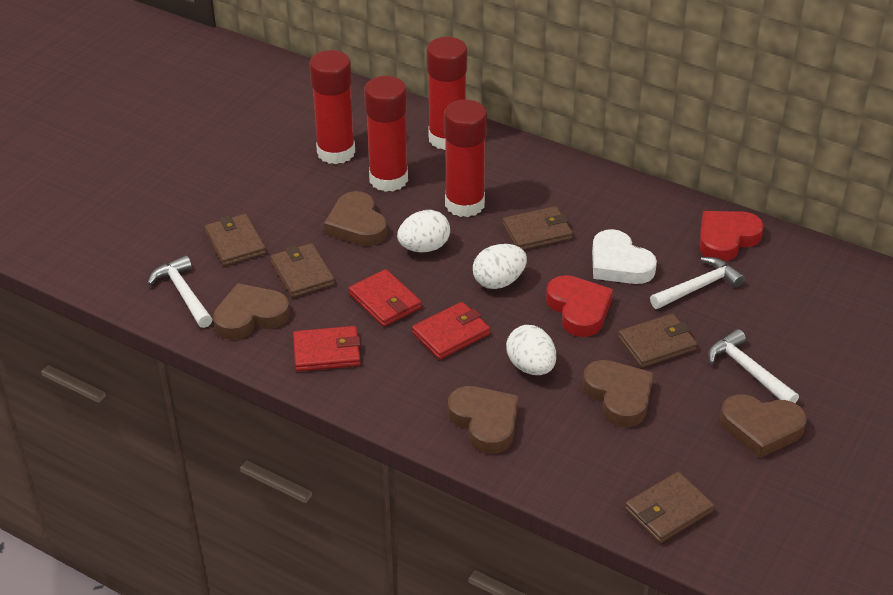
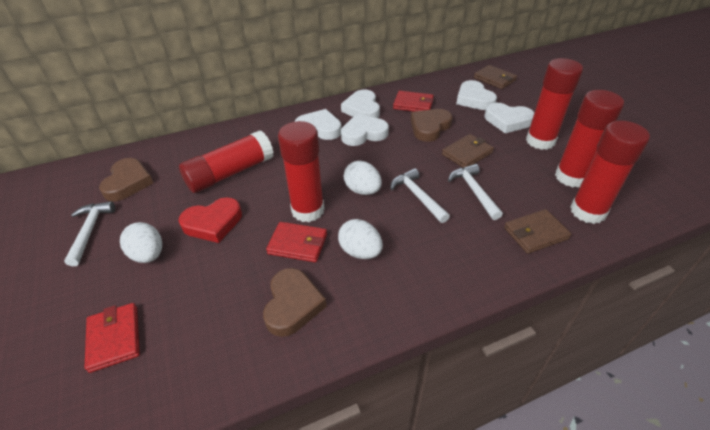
brown heart: 5 -> 3
brown wallet: 5 -> 3
red glue stick: 4 -> 5
red heart: 2 -> 1
white heart: 1 -> 5

